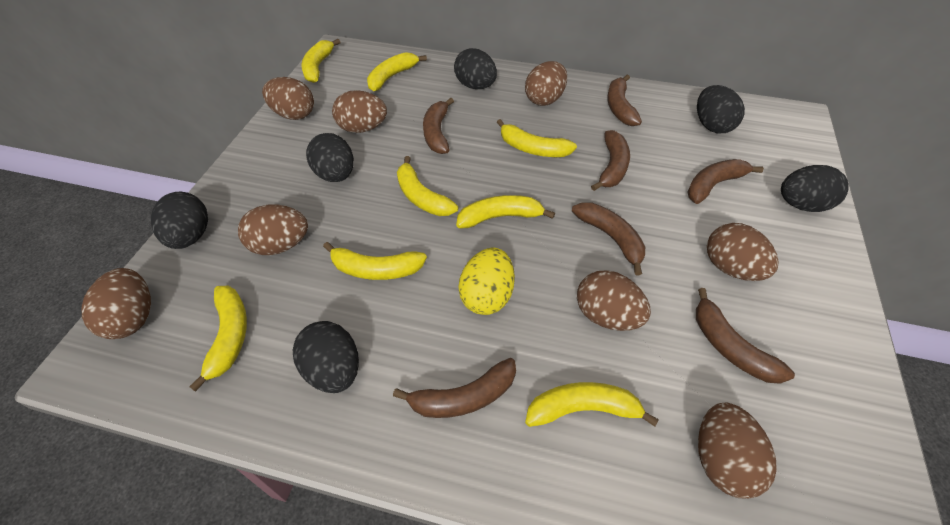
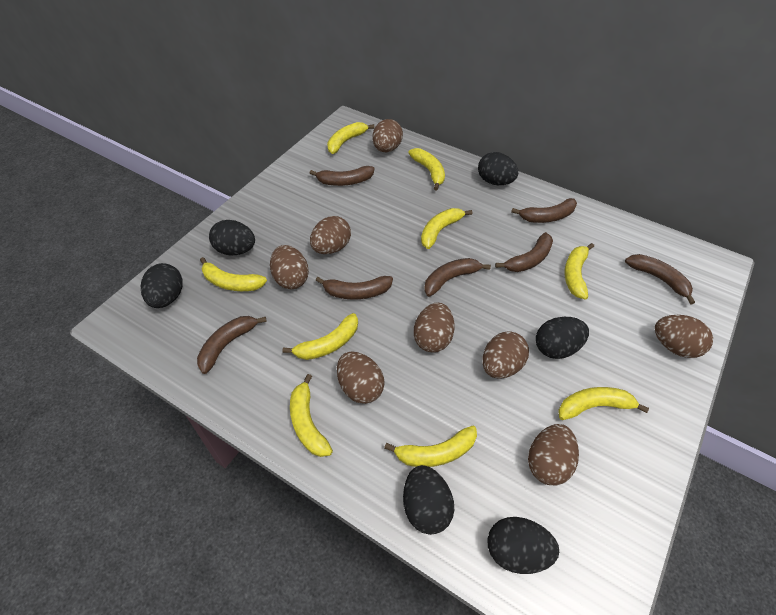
yellow banana: 8 -> 9
yellow egg: 1 -> 0

